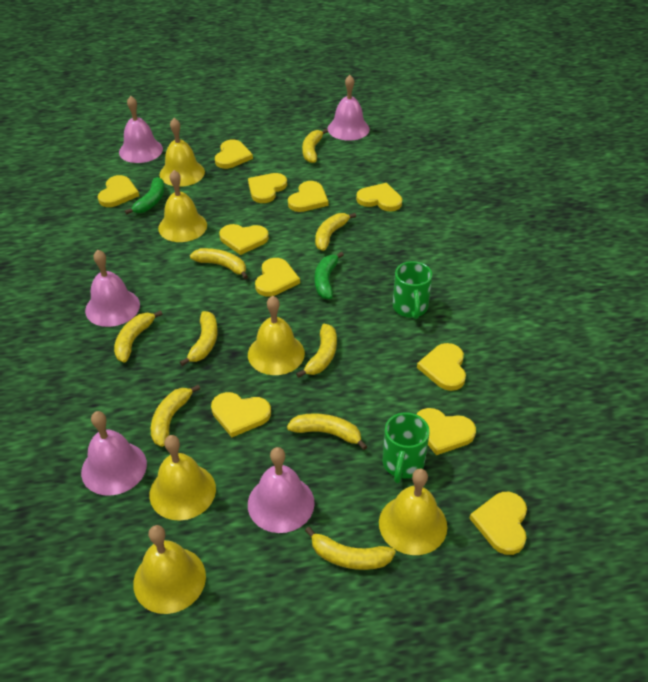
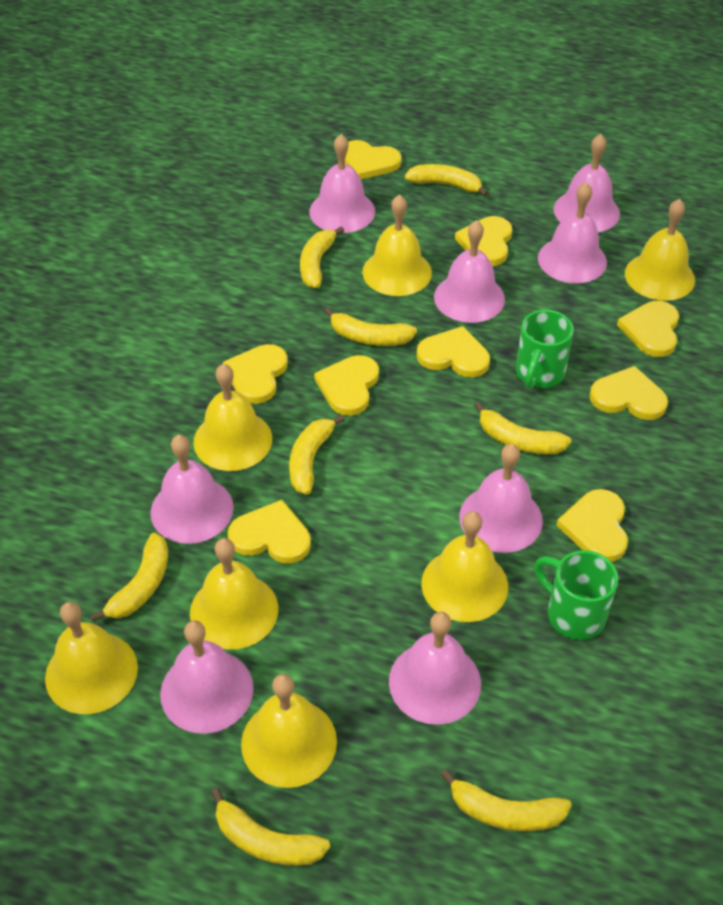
green banana: 2 -> 0
pink bell: 5 -> 8
yellow banana: 9 -> 8
yellow bell: 6 -> 7
yellow heart: 11 -> 9

